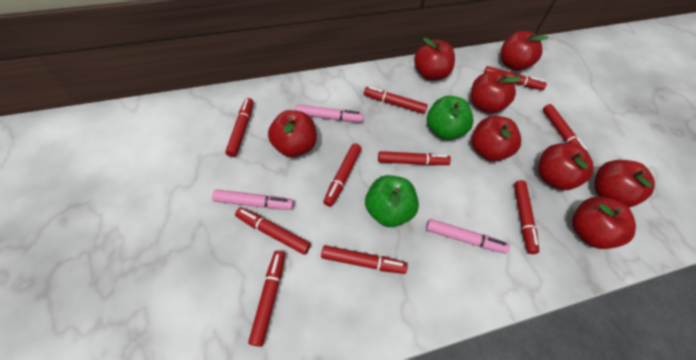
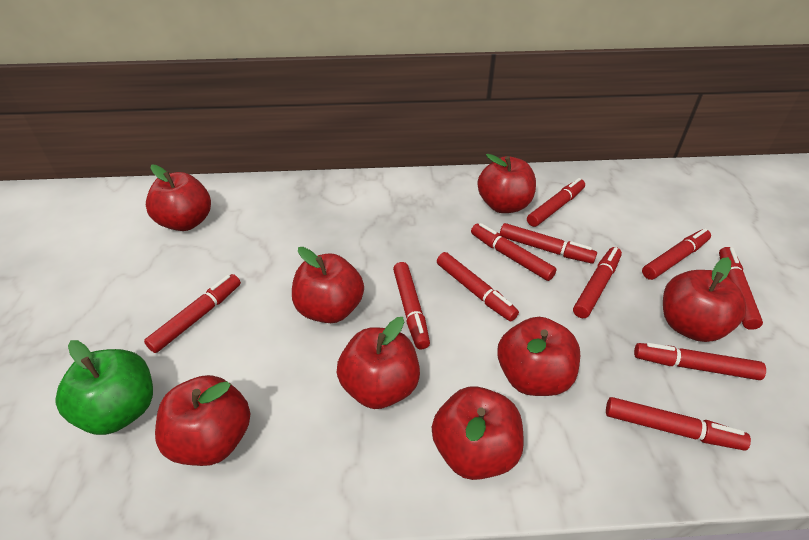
green apple: 2 -> 1
pink marker: 3 -> 0
red marker: 10 -> 11

